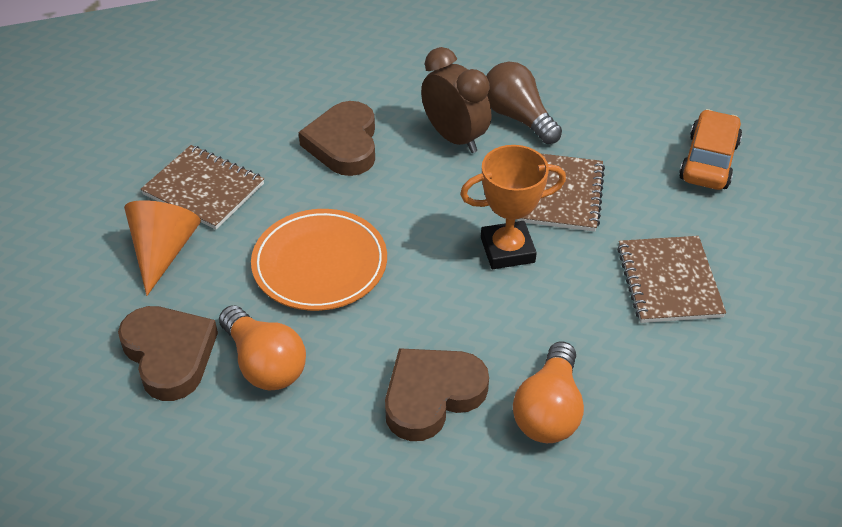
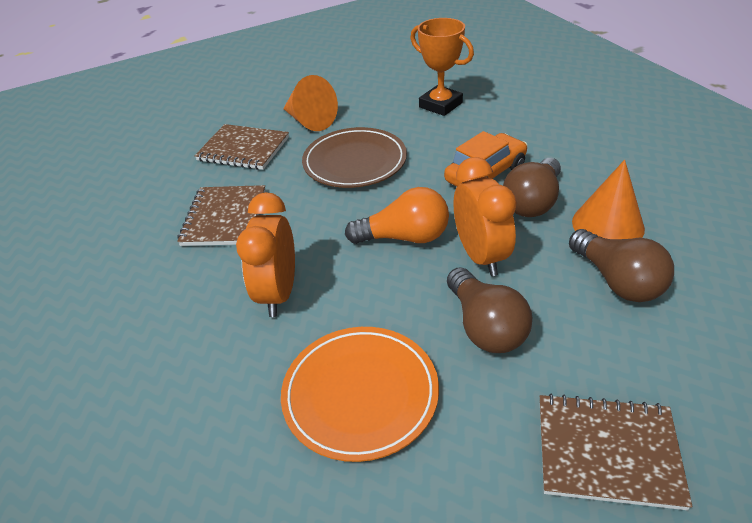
brown clock: 1 -> 0
brown heart: 3 -> 0
brown light bulb: 1 -> 3
brown plate: 0 -> 1
orange clock: 0 -> 2
orange cone: 1 -> 2
orange light bulb: 2 -> 1

